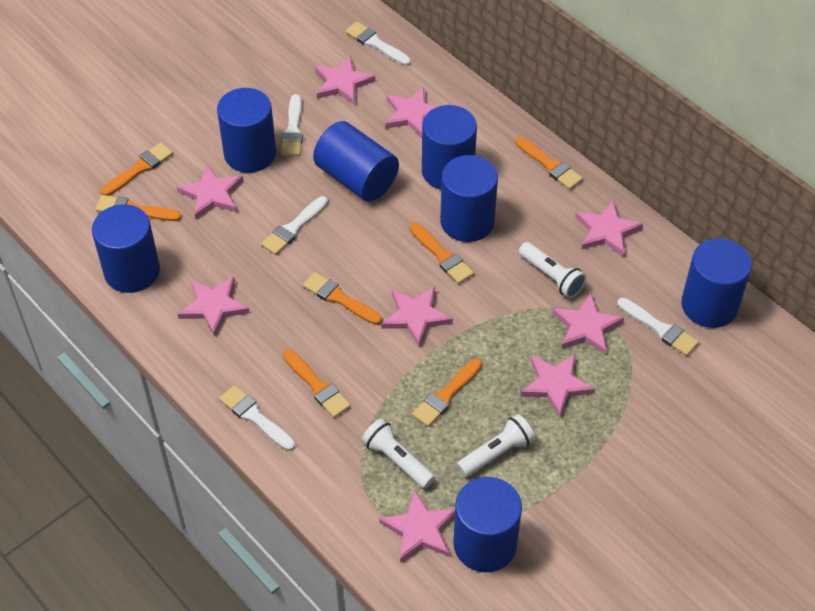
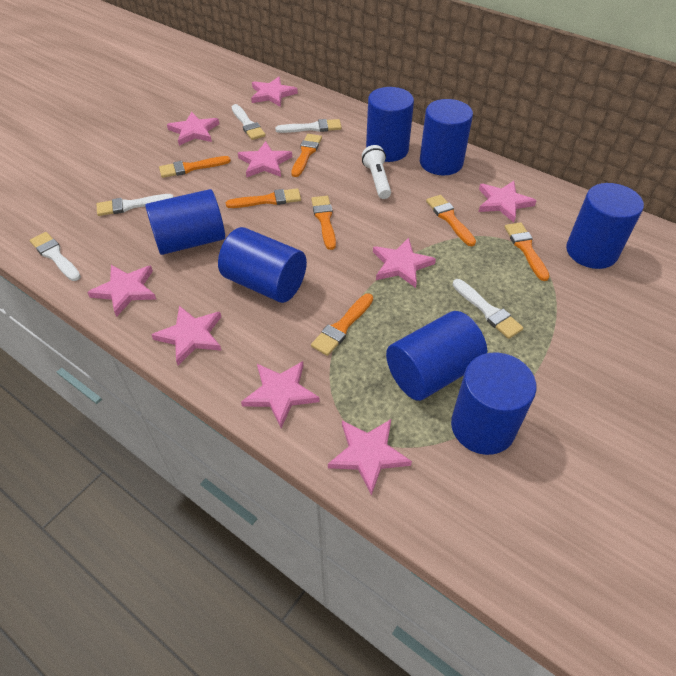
white flashlight: 3 -> 1

